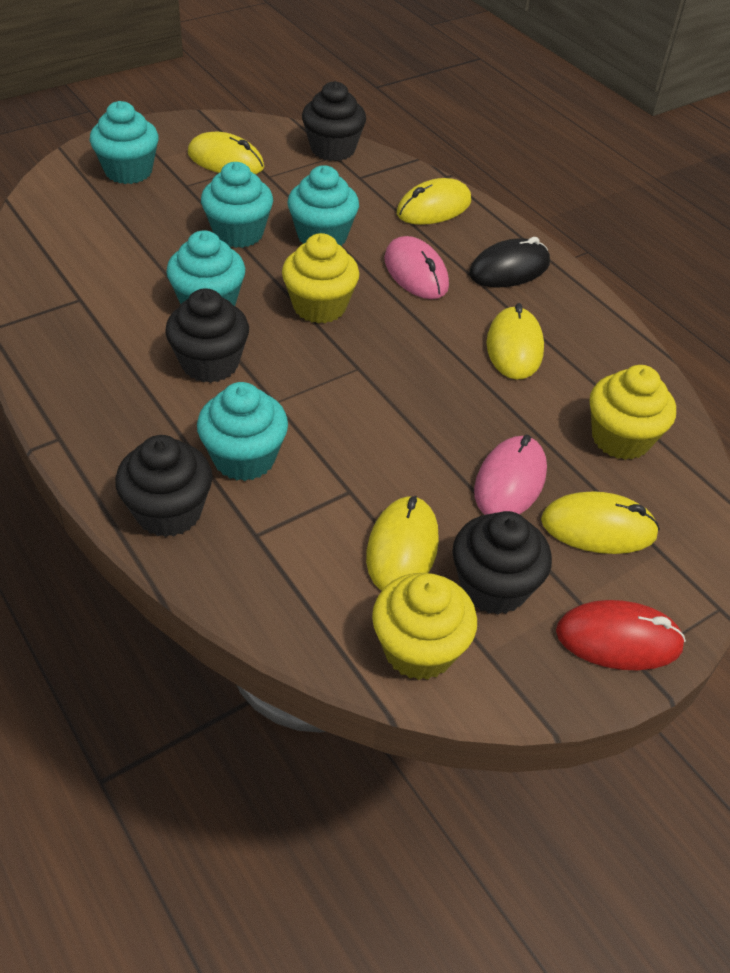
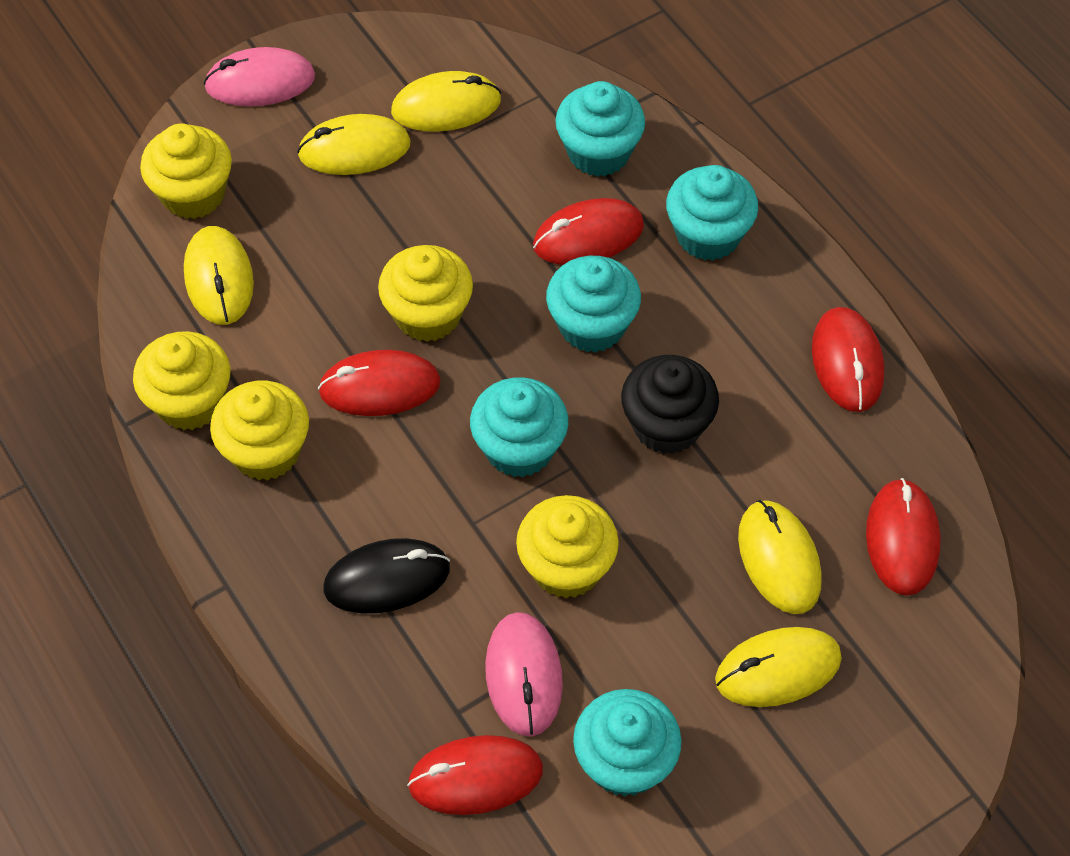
black cupcake: 4 -> 1
red mouse: 1 -> 5
yellow cupcake: 3 -> 5

